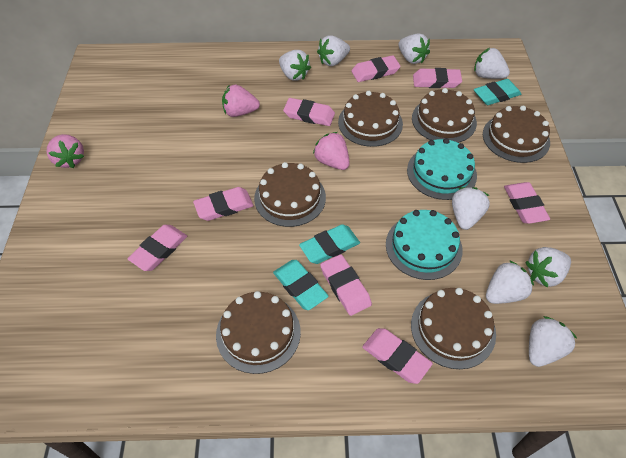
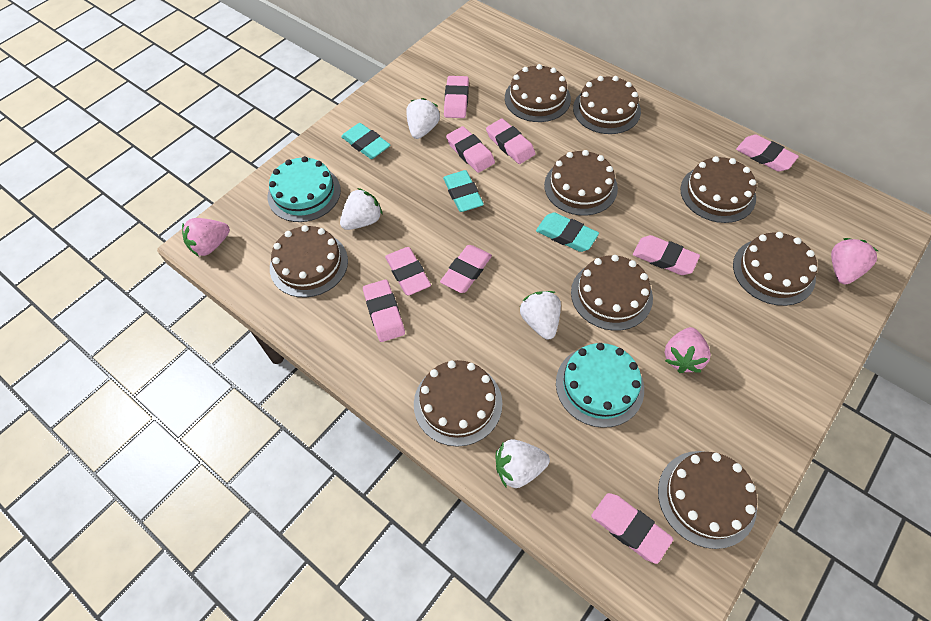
brown cake: 6 -> 9
pink eraser: 8 -> 9
white strawberry: 8 -> 4

